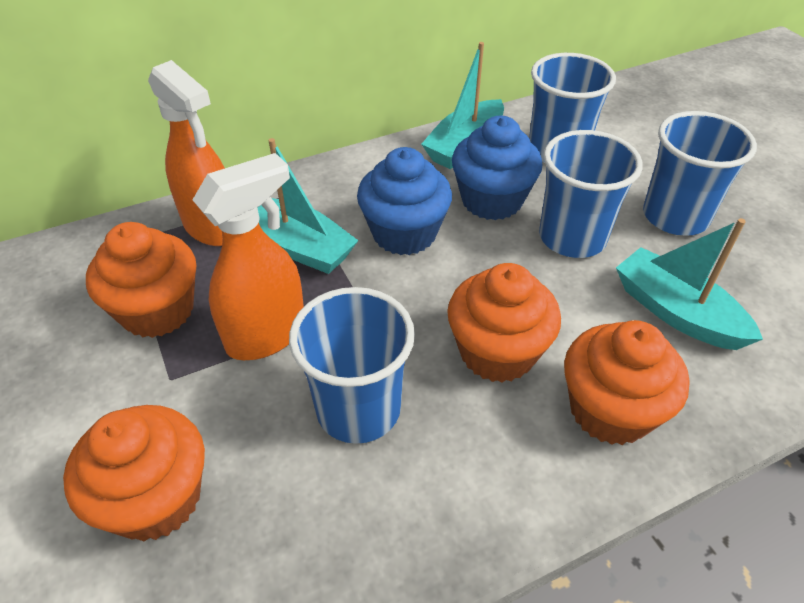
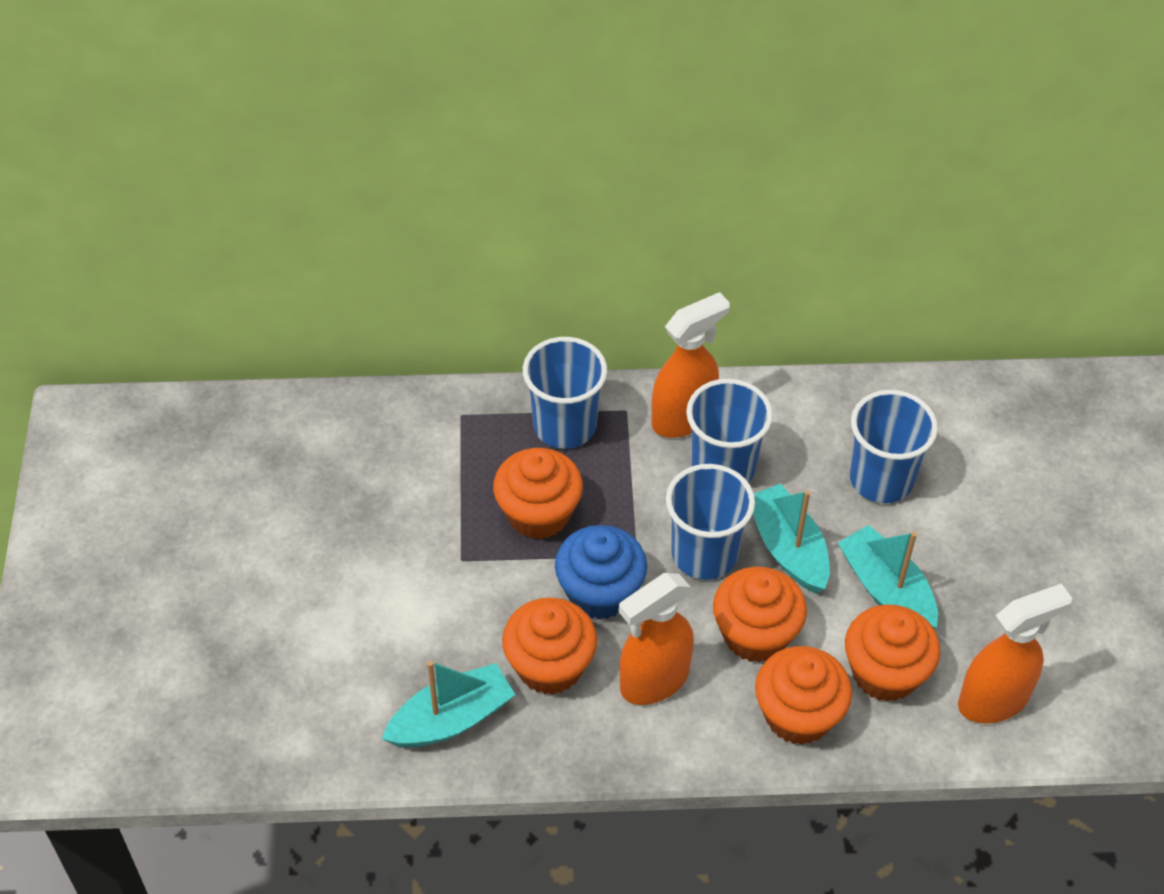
blue cupcake: 2 -> 1
orange cupcake: 4 -> 5
orange spray bottle: 2 -> 3

